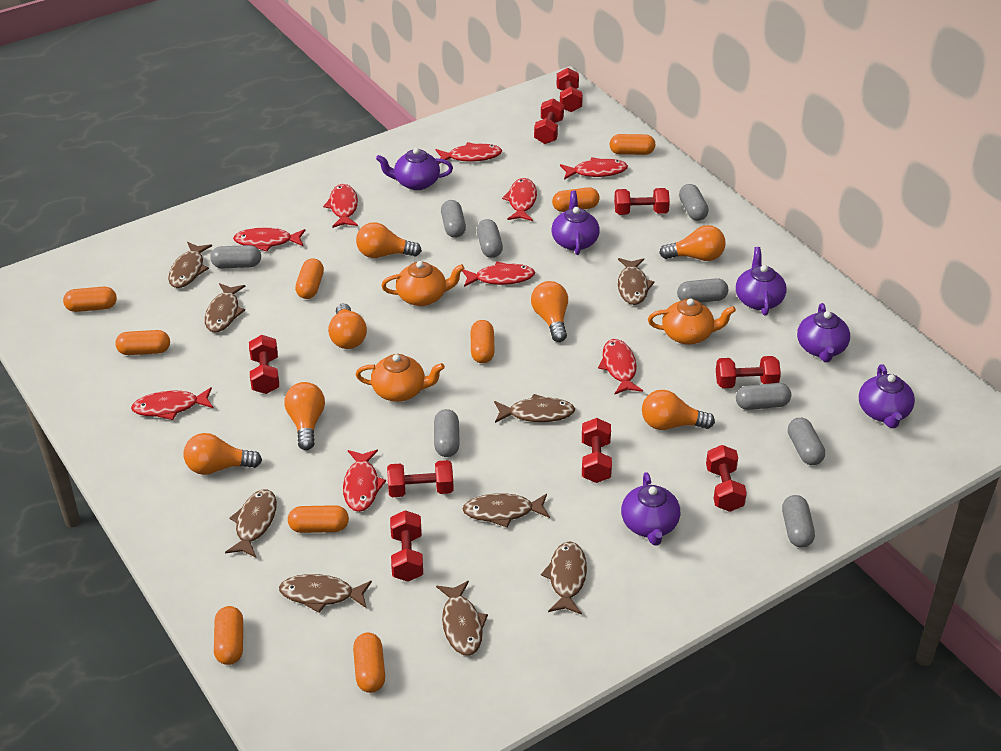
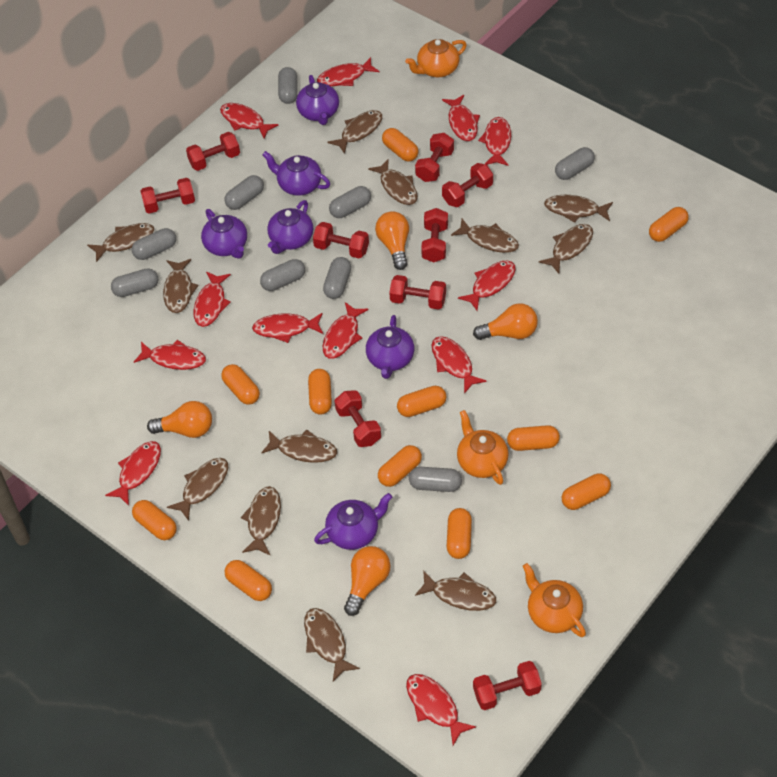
brown fish: 9 -> 12
orange capsule: 9 -> 11
orange light bulb: 7 -> 4
red fish: 9 -> 12

